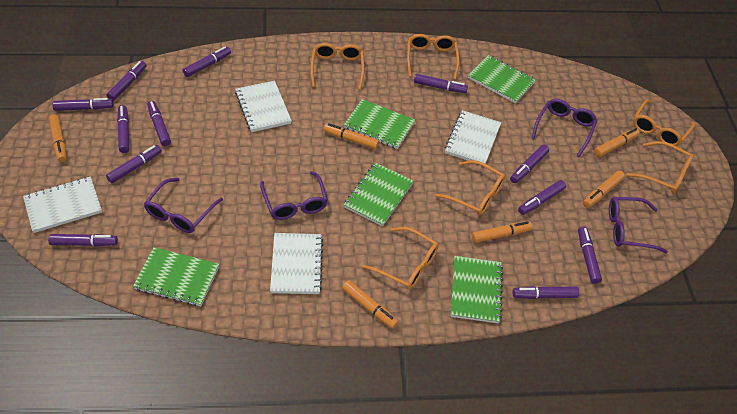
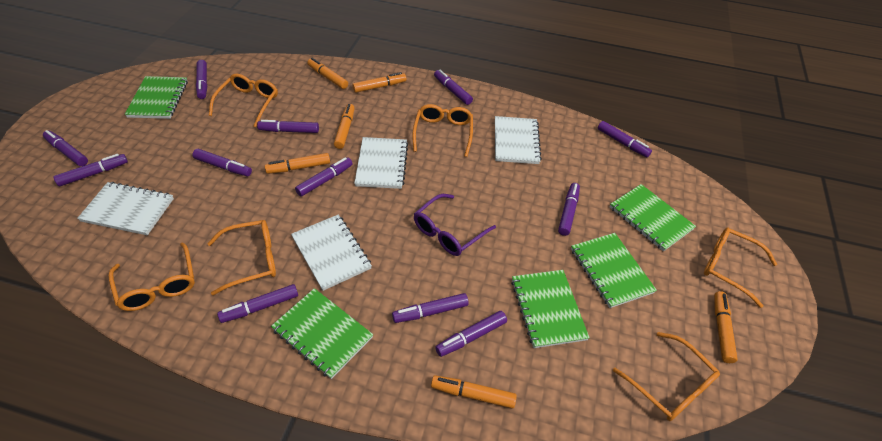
purple glasses: 4 -> 1

